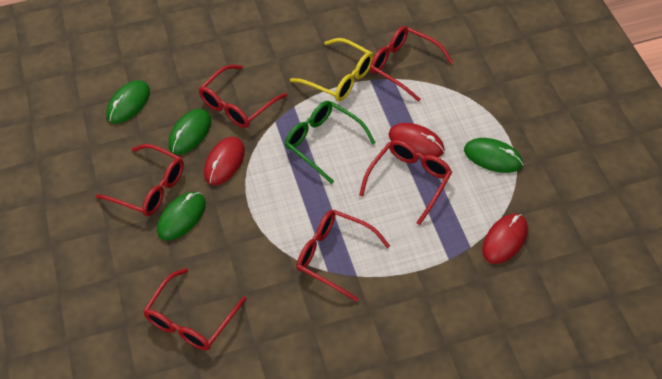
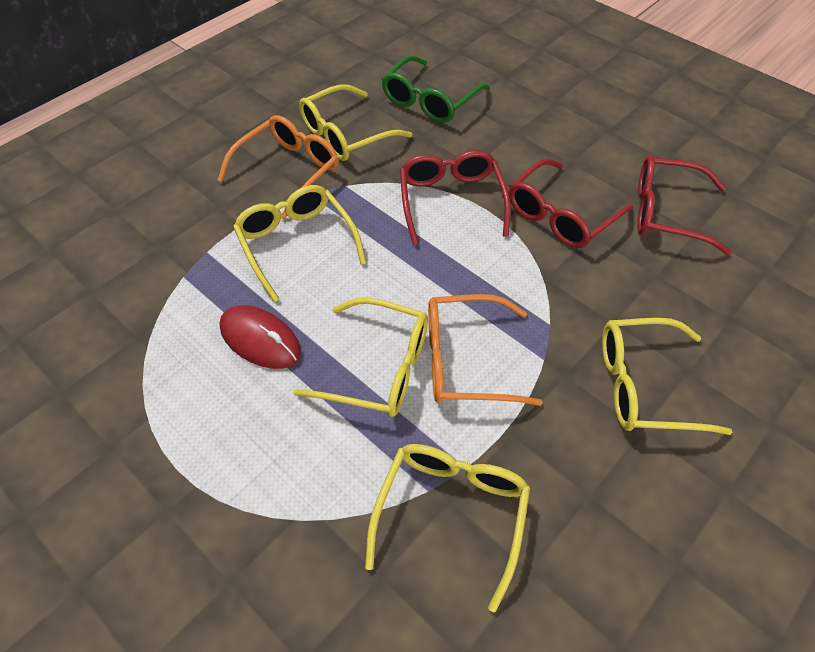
green mouse: 4 -> 0
orange glasses: 0 -> 2
red glasses: 6 -> 3
red mouse: 3 -> 1
yellow glasses: 1 -> 5

